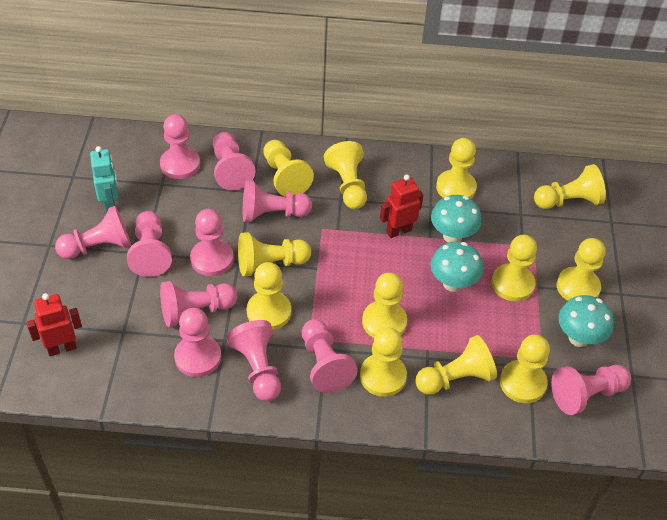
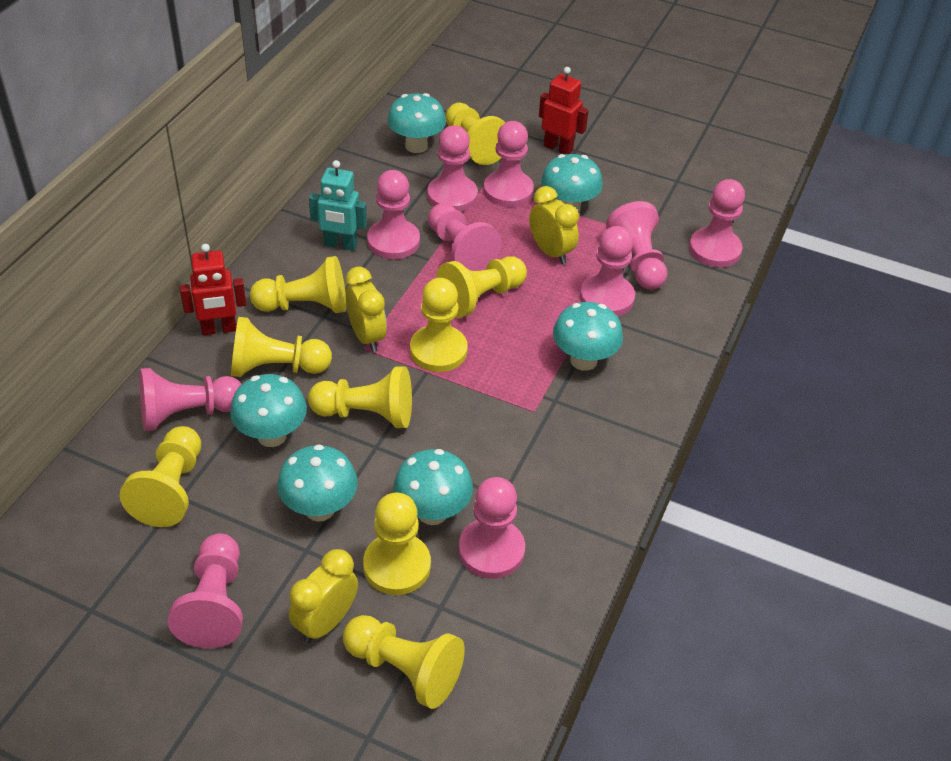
pink pawn: 11 -> 10
turquoise mushroom: 3 -> 6
yellow clock: 0 -> 3
yellow pawn: 12 -> 9

